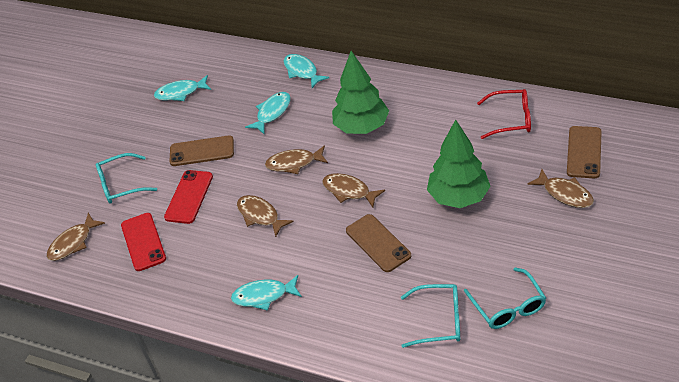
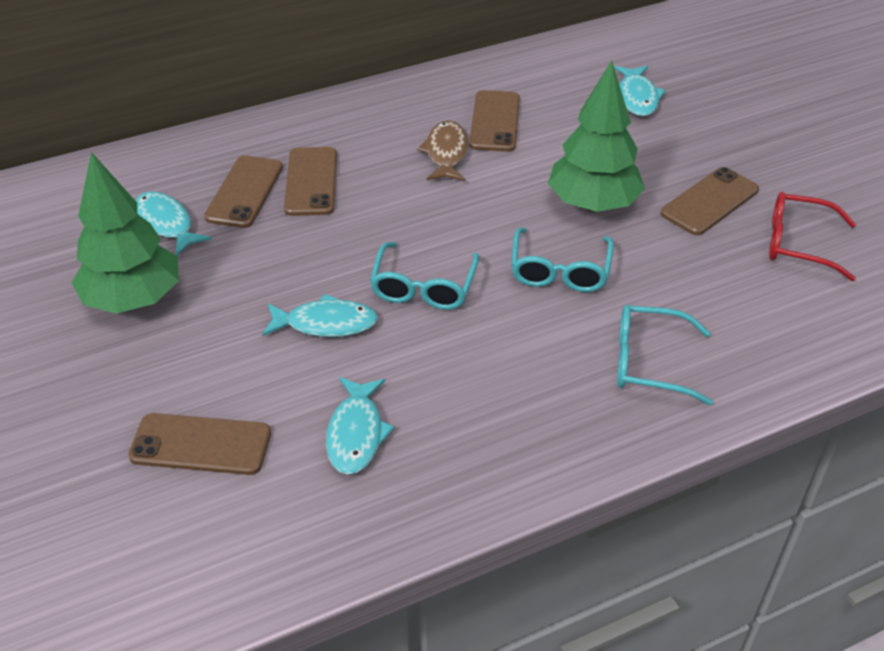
brown fish: 5 -> 1
brown phone: 3 -> 5
red phone: 2 -> 0

